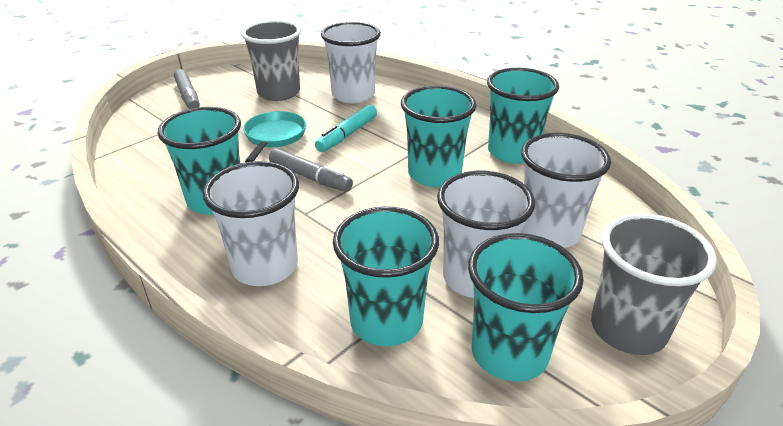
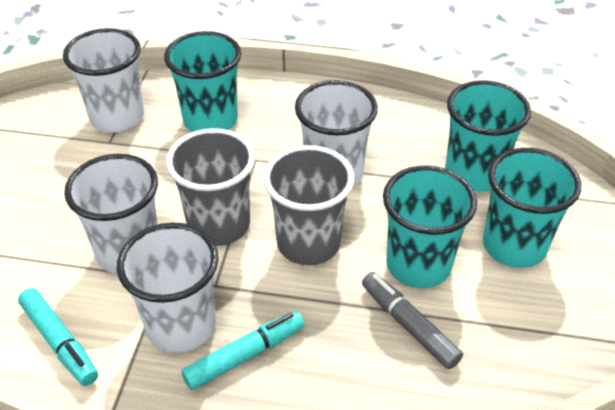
grey marker: 2 -> 1
turquoise cup: 5 -> 4
turquoise marker: 1 -> 2
turquoise pan: 1 -> 0

